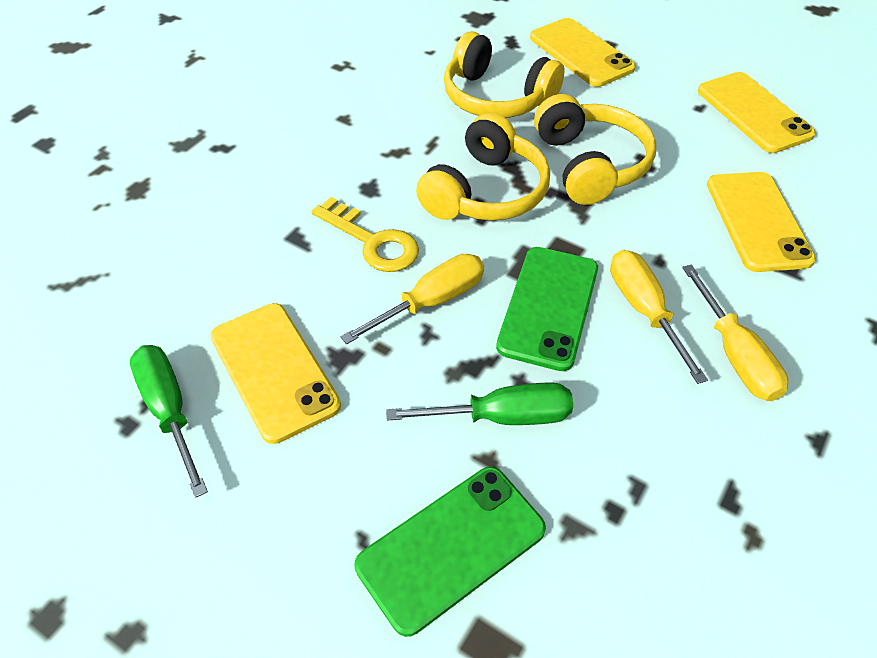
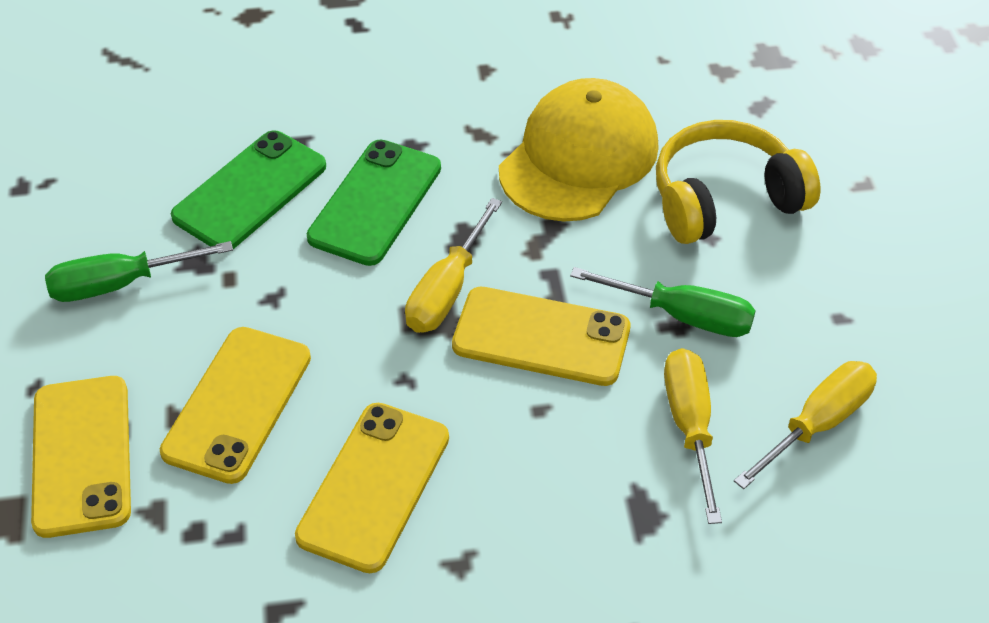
yellow cap: 0 -> 1
yellow headphones: 3 -> 1
yellow key: 1 -> 0

